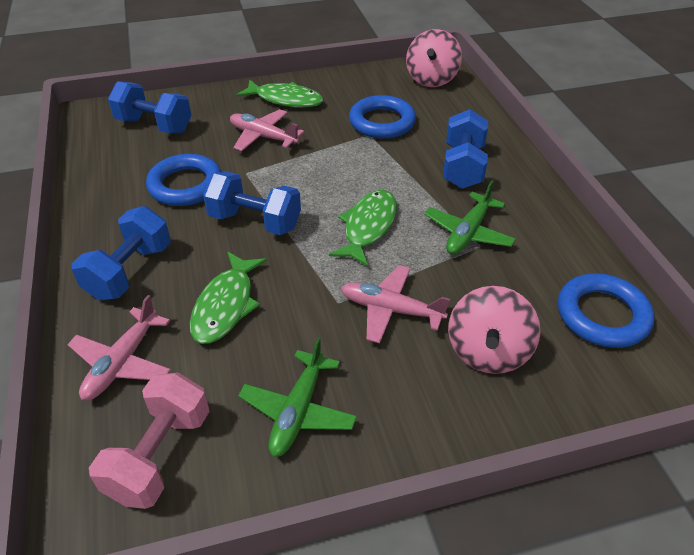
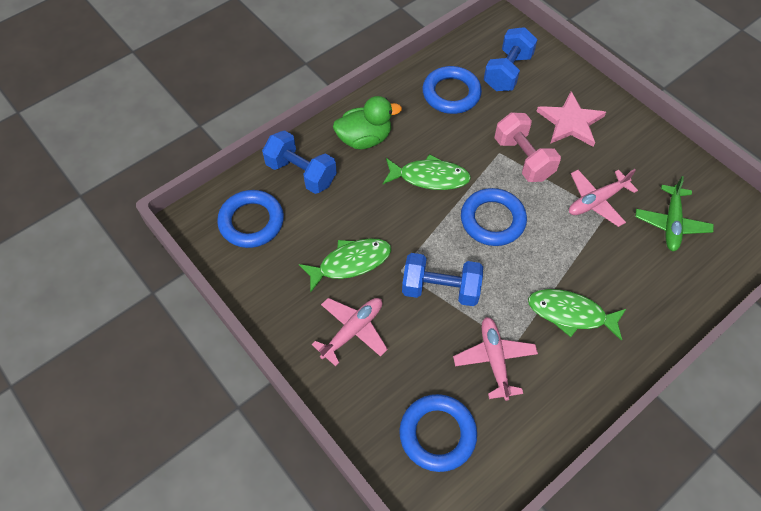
blue dumbbell: 4 -> 3
blue ring: 3 -> 4
green duck: 0 -> 1
green plane: 2 -> 1
pink spinning top: 2 -> 0
pink star: 0 -> 1

